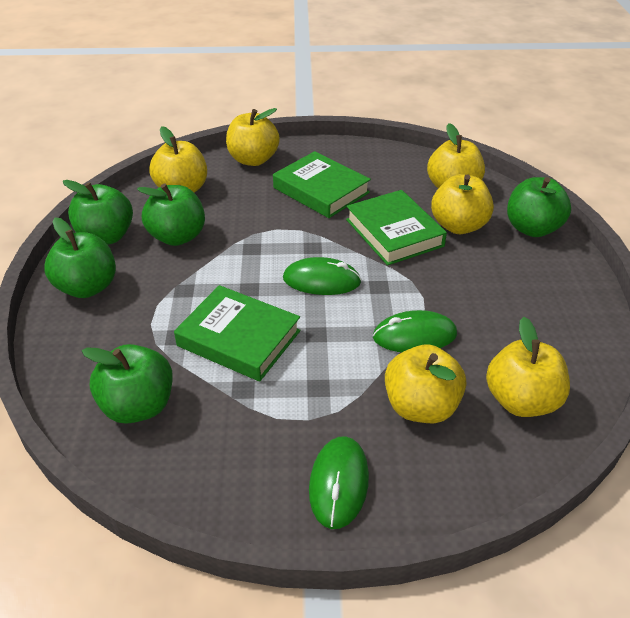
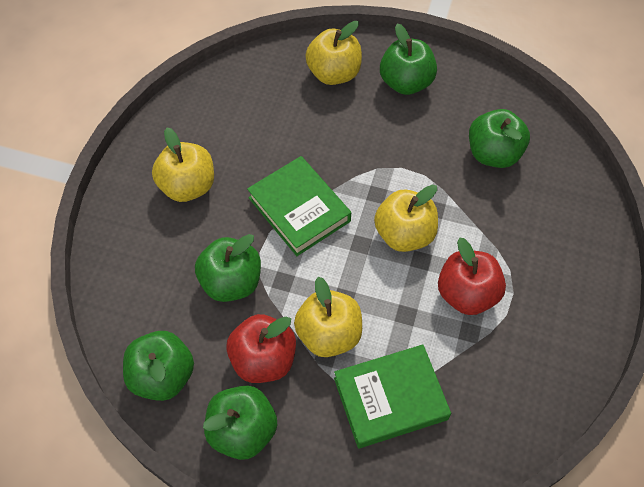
green book: 3 -> 2
green mouse: 3 -> 0
red apple: 0 -> 2
yellow apple: 6 -> 4

